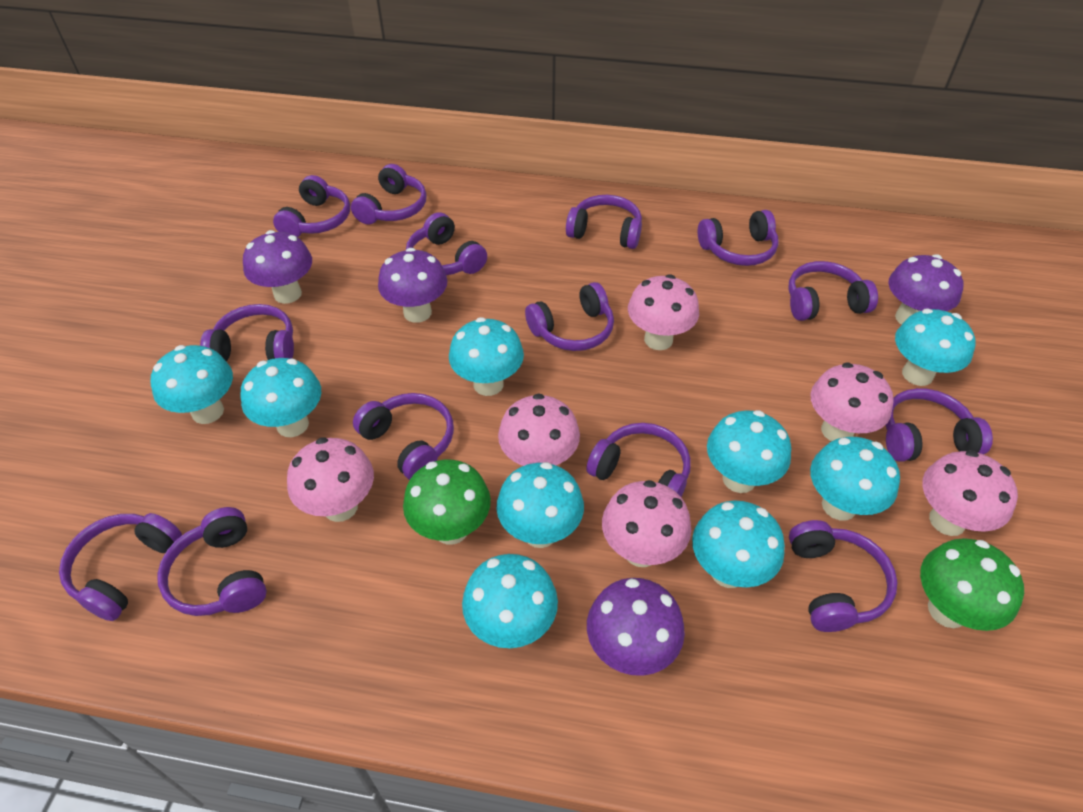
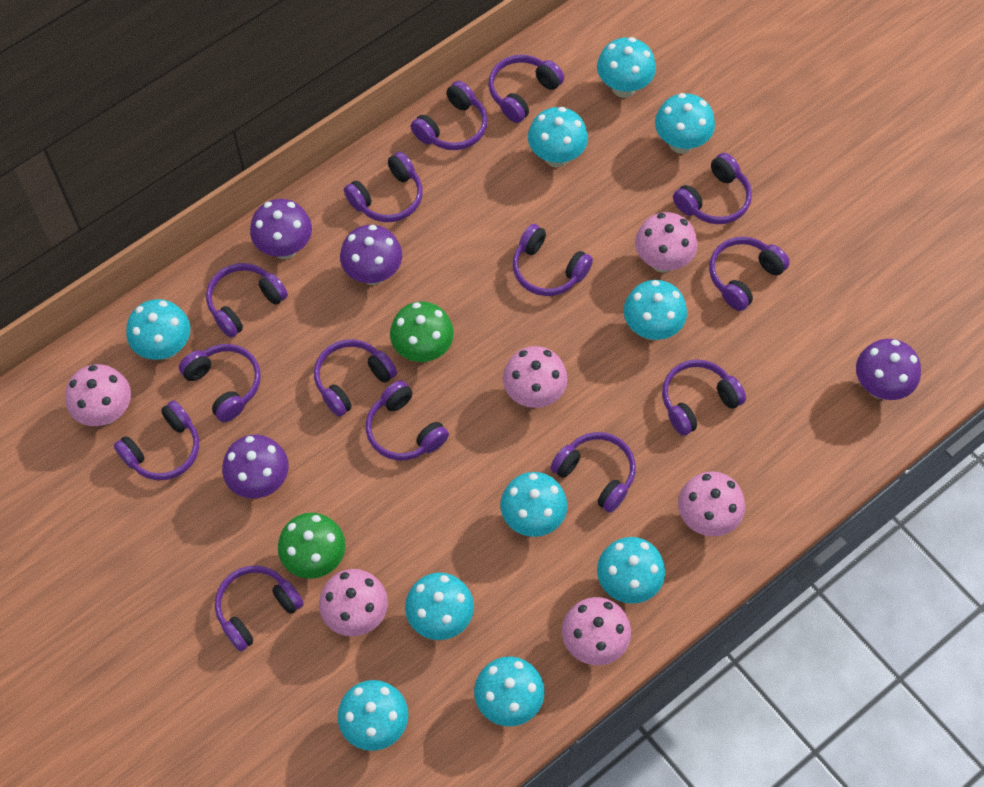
turquoise mushroom: 9 -> 10

